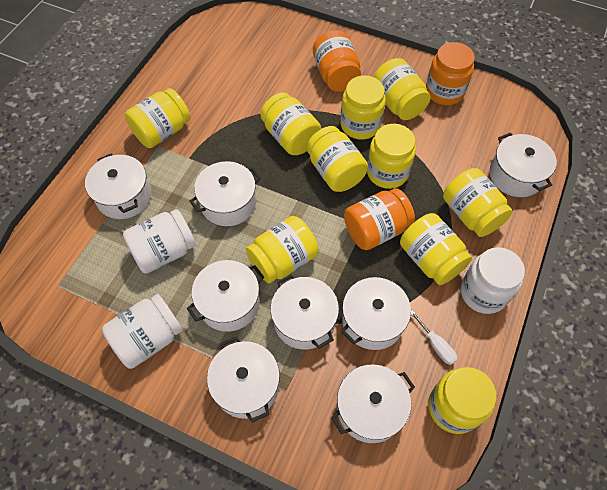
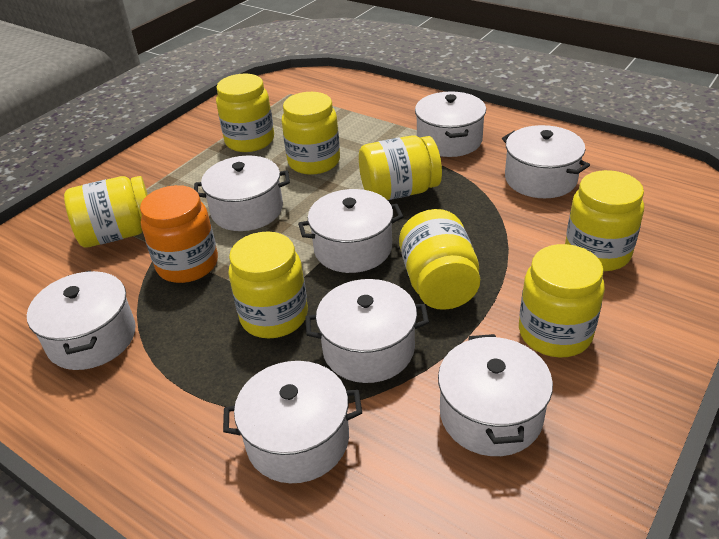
orange jar: 3 -> 1
white jar: 3 -> 0
white screwdriver: 1 -> 0
yellow jar: 10 -> 8

